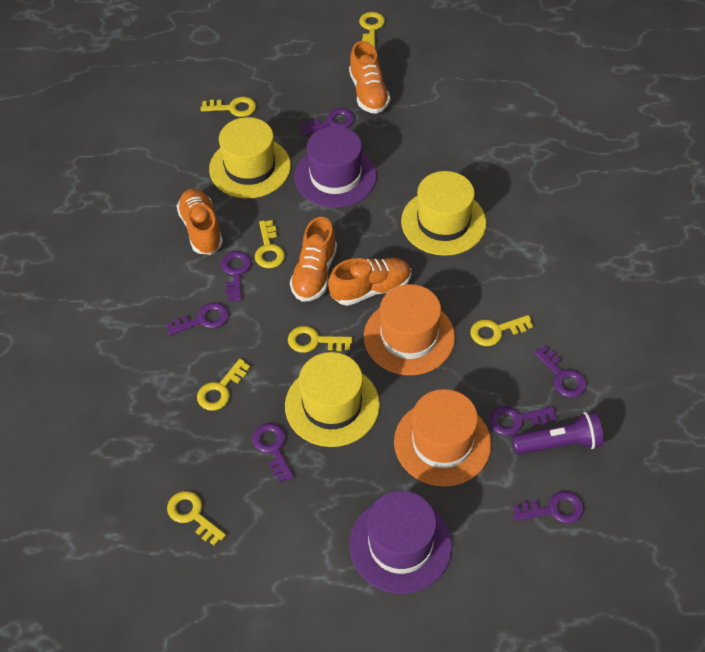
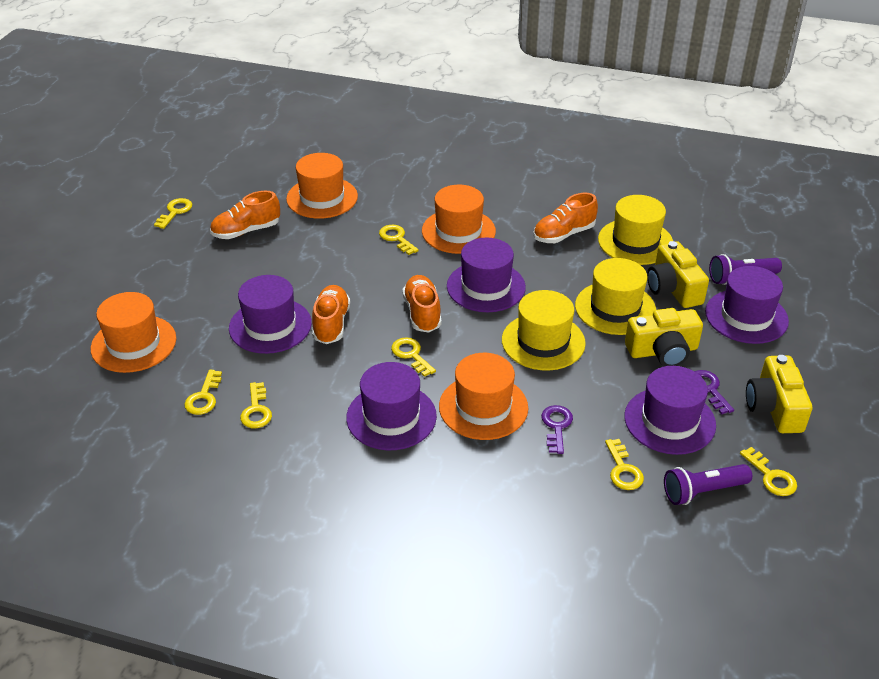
orange hat: 2 -> 4
purple flashlight: 1 -> 2
purple hat: 2 -> 5
purple key: 7 -> 2
yellow camera: 0 -> 3

